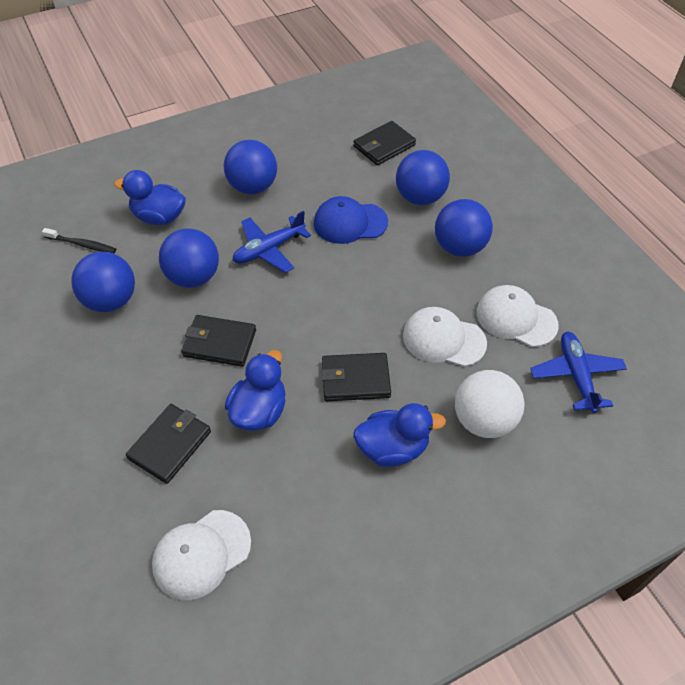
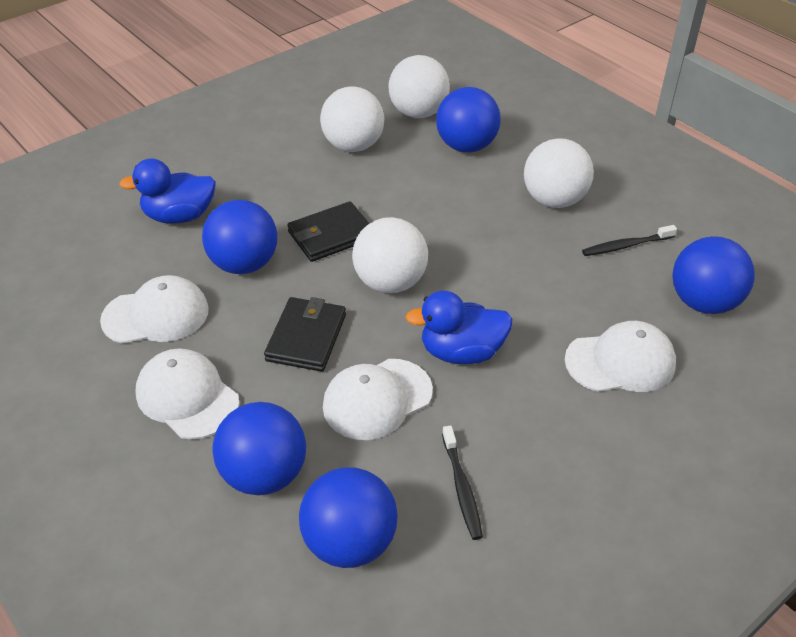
black toothbrush: 1 -> 2
black wallet: 4 -> 2
blue cap: 1 -> 0
blue duck: 3 -> 2
blue plane: 2 -> 0
white ball: 1 -> 4
white cap: 3 -> 4

